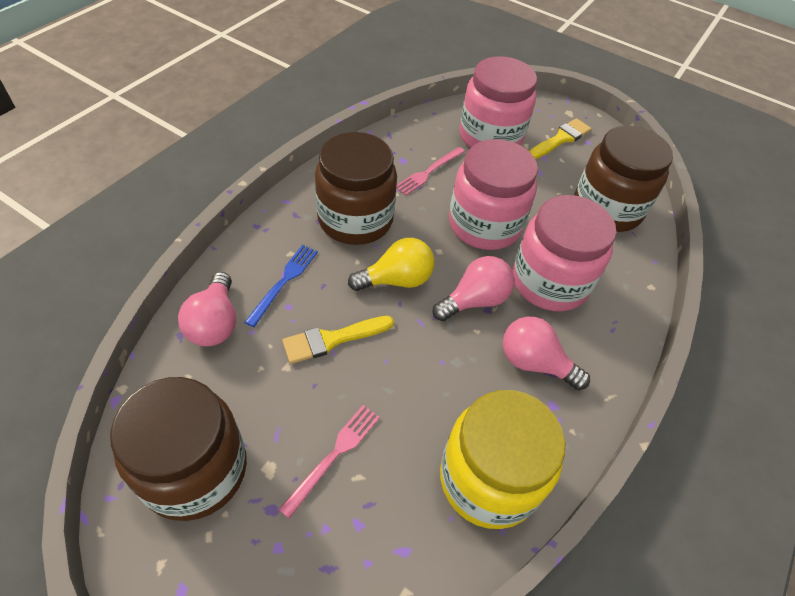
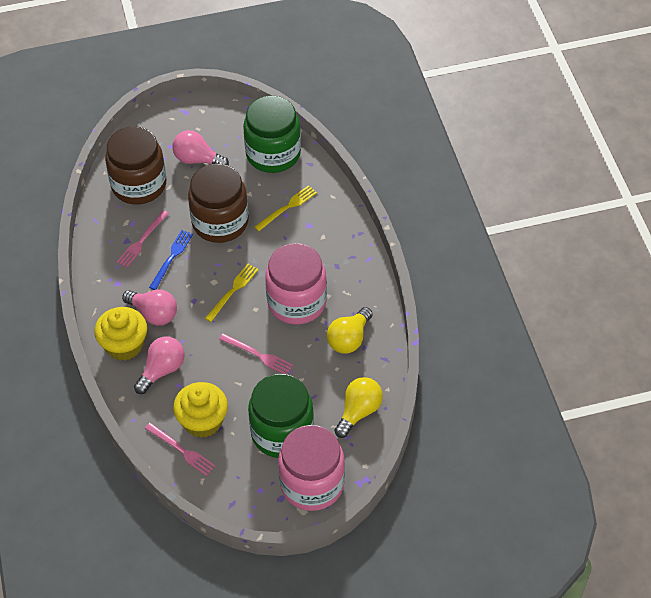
brown jar: 3 -> 2
green jar: 0 -> 2
pink fork: 2 -> 3
pink jar: 3 -> 2
yellow brush: 2 -> 0
yellow cupcake: 0 -> 2
yellow fork: 0 -> 2
yellow jar: 1 -> 0
yellow light bulb: 1 -> 2

